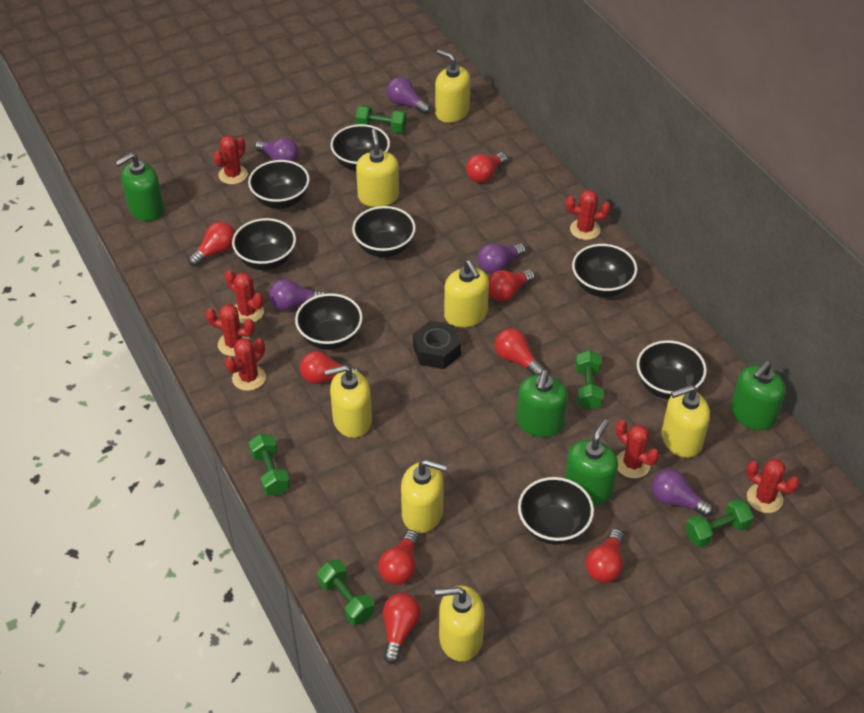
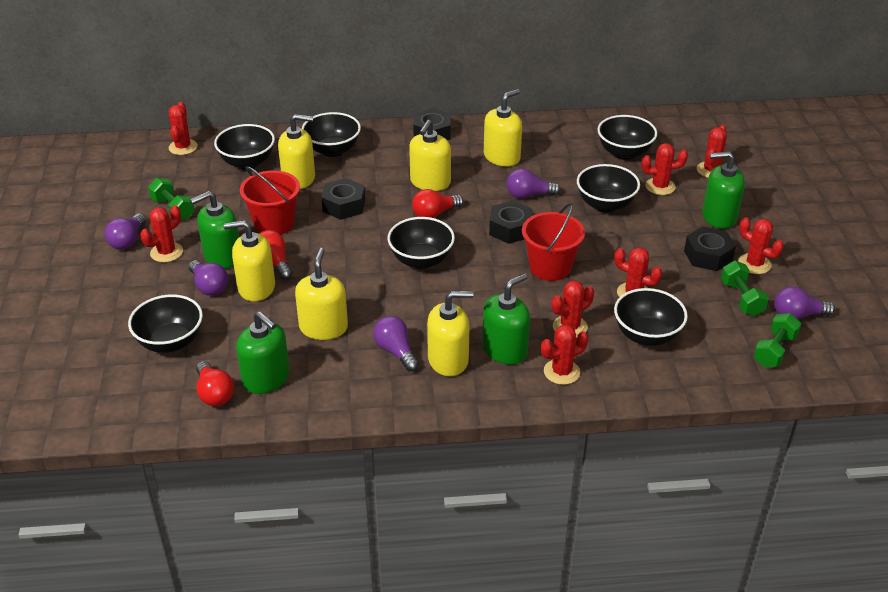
black bowl: 8 -> 7
black nut: 1 -> 4
green dumbbell: 5 -> 3
red bucket: 0 -> 2
red cactus: 7 -> 8
red light bulb: 8 -> 3
yellow soap dispenser: 7 -> 6

